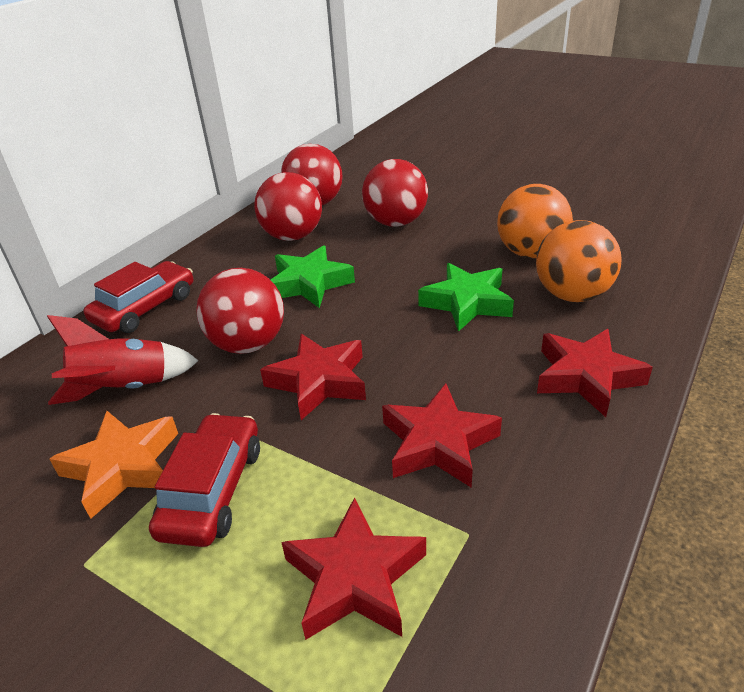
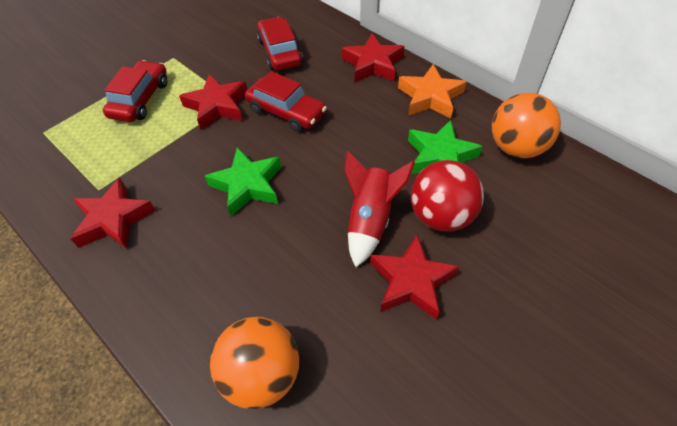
red ball: 4 -> 1
red car: 2 -> 3

